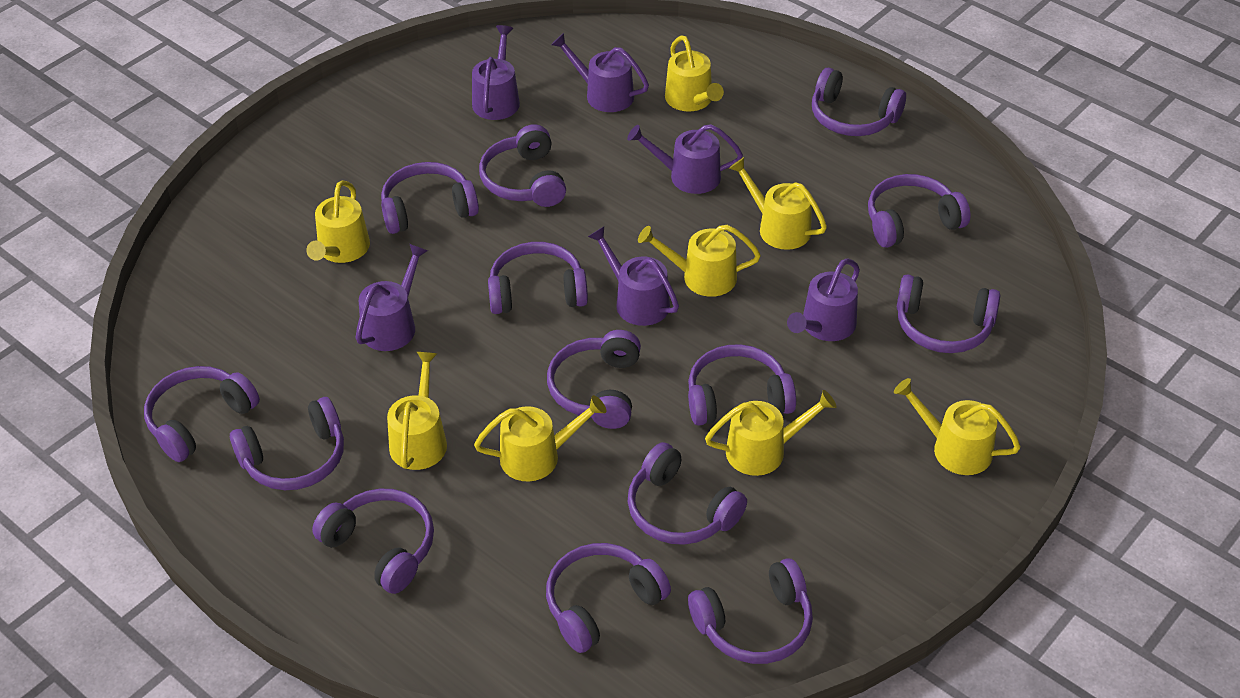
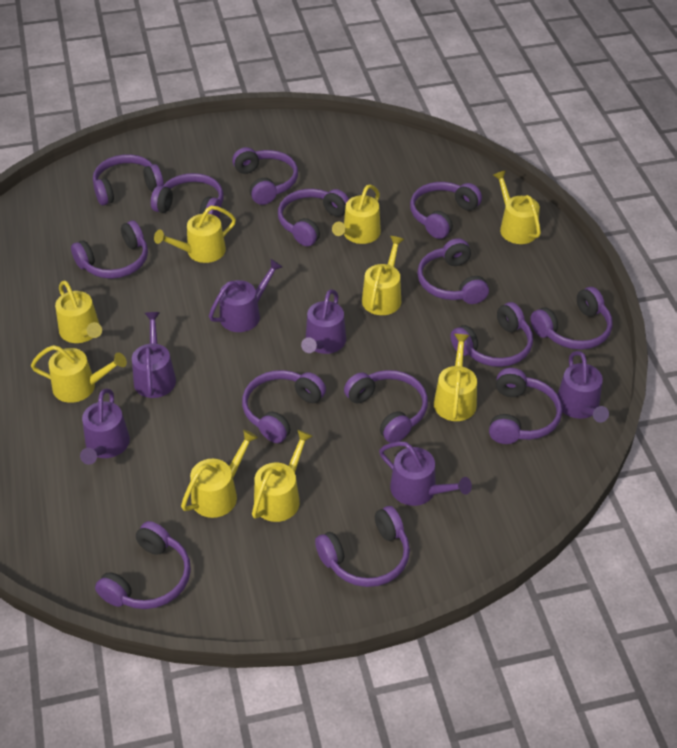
yellow watering can: 8 -> 9

